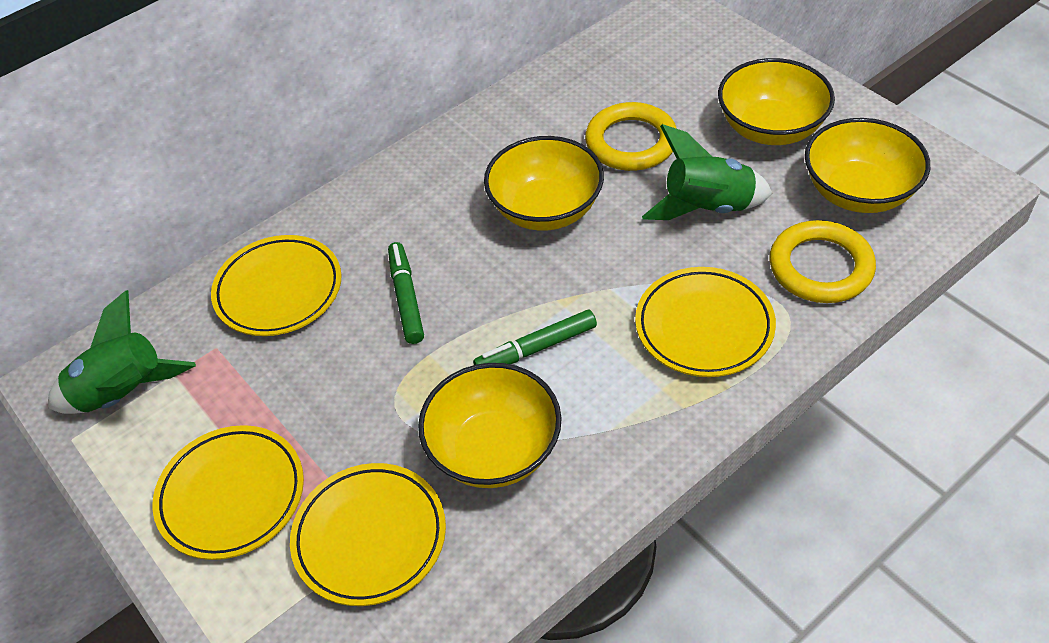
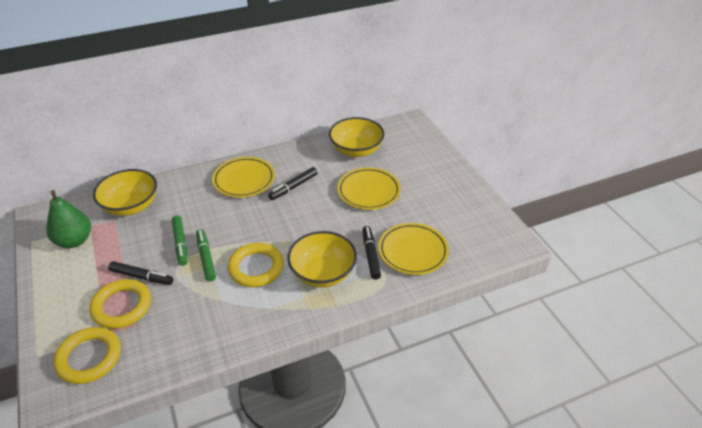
black marker: 0 -> 3
green pear: 0 -> 1
green rocket: 2 -> 0
yellow bowl: 4 -> 3
yellow plate: 4 -> 3
yellow ring: 2 -> 3

